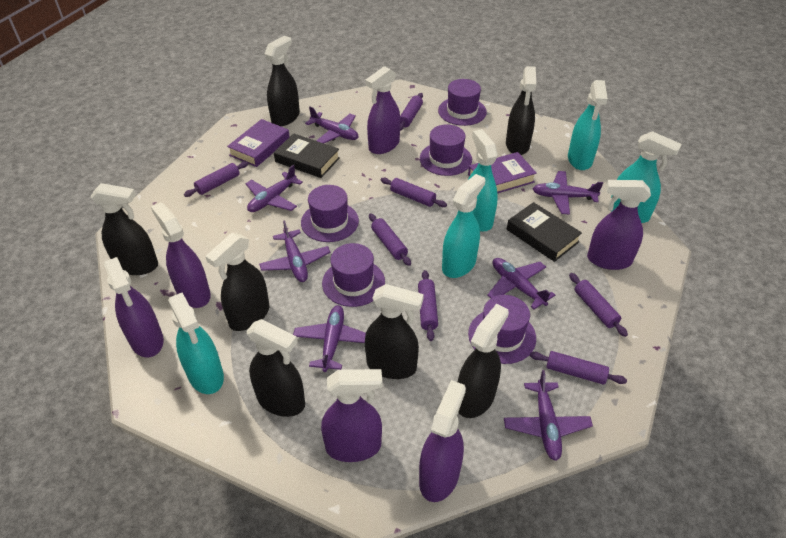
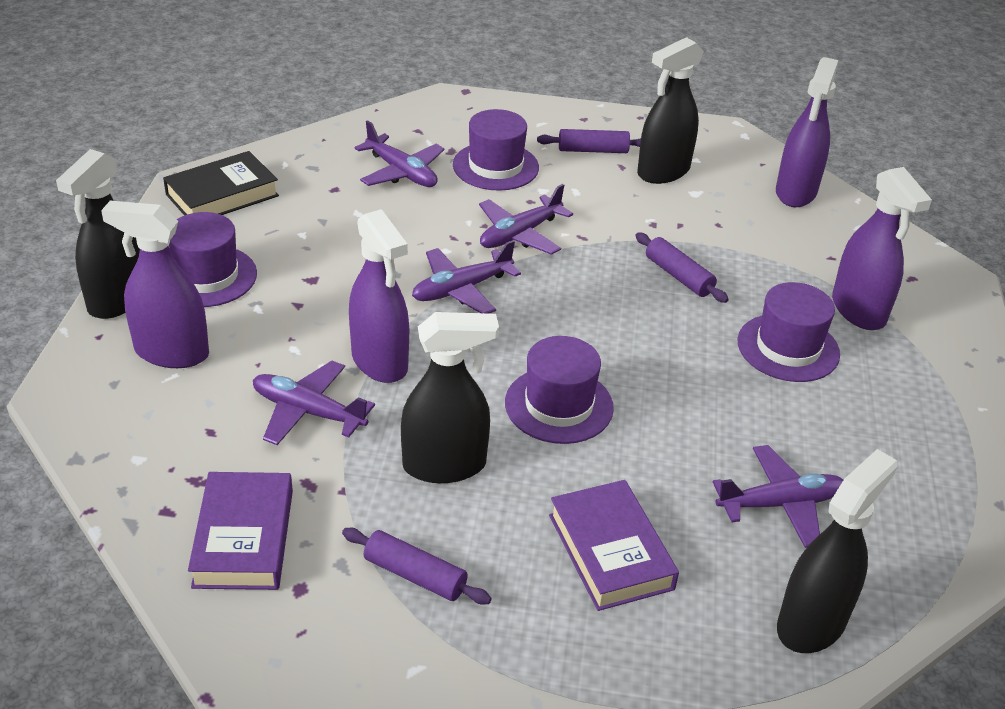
black book: 2 -> 1
black spray bottle: 7 -> 4
purple hat: 5 -> 4
purple plane: 7 -> 5
purple rolling pin: 7 -> 3
purple spray bottle: 6 -> 4
turquoise spray bottle: 5 -> 0

